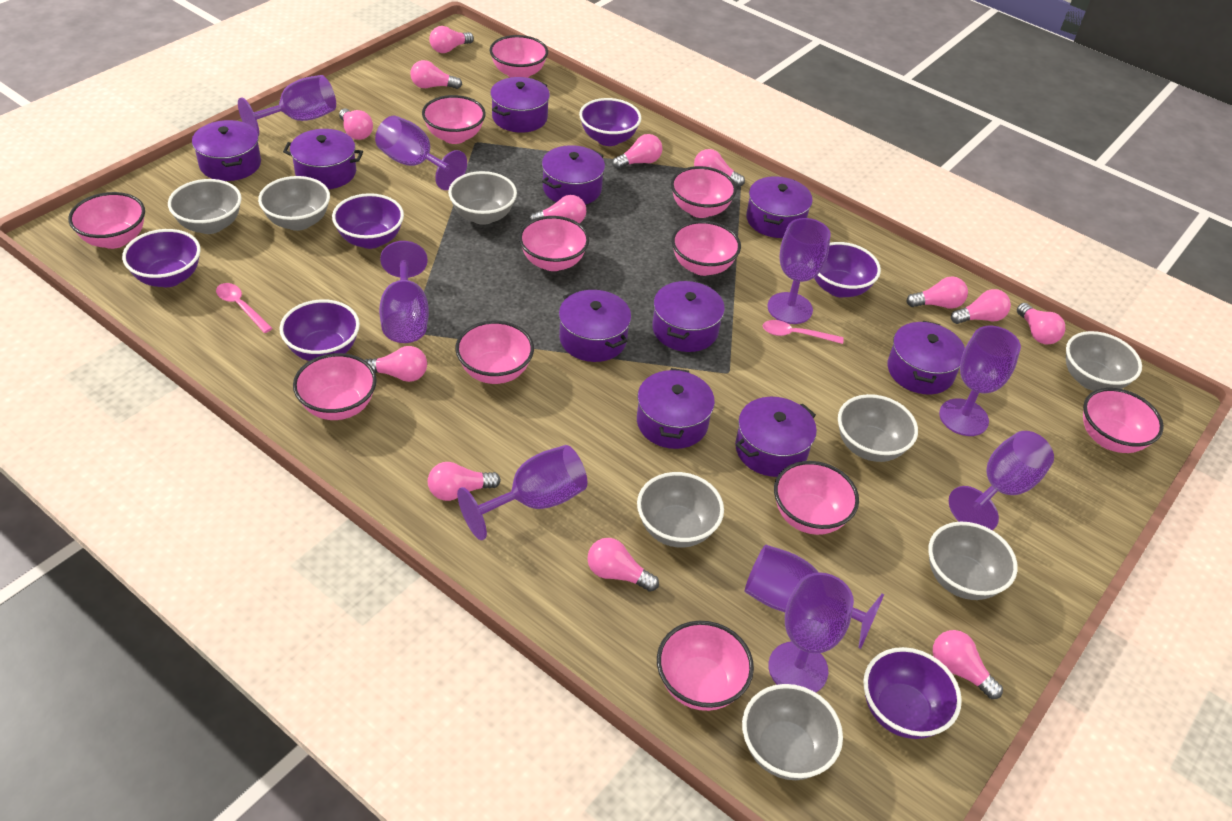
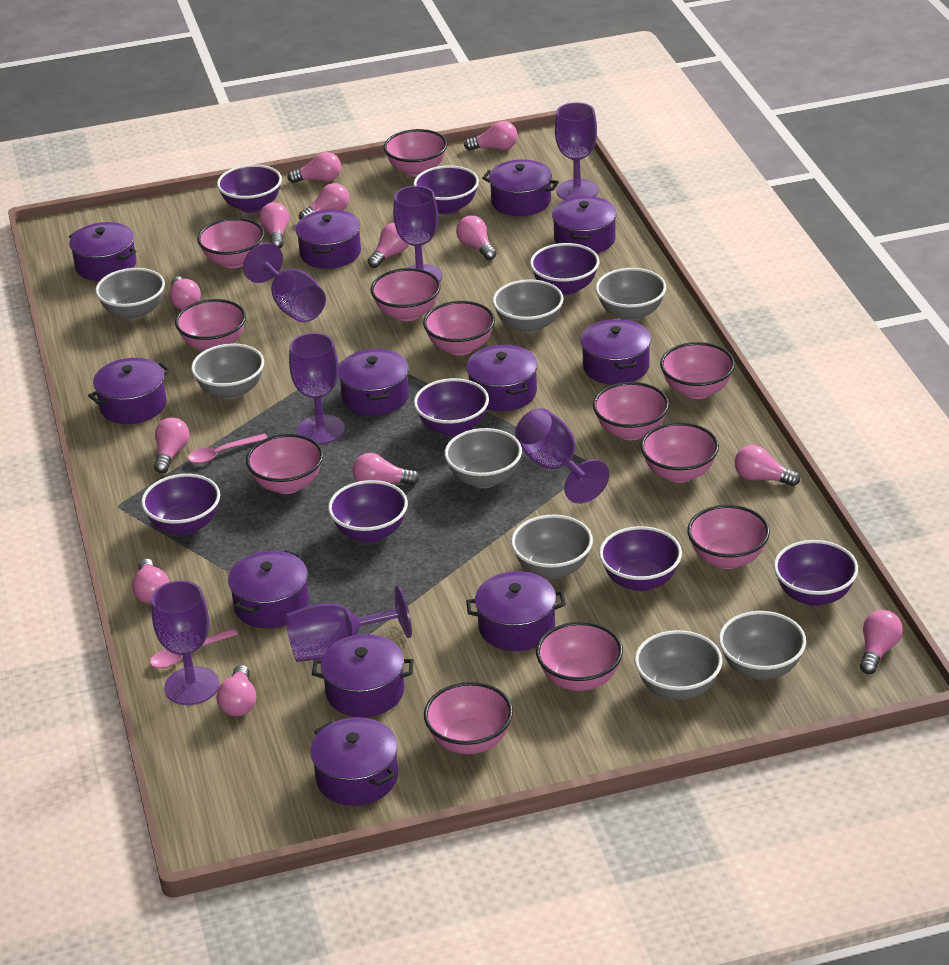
pink bowl: 11 -> 12
purple bowl: 6 -> 8
purple goblet: 9 -> 7
purple pot: 10 -> 12

